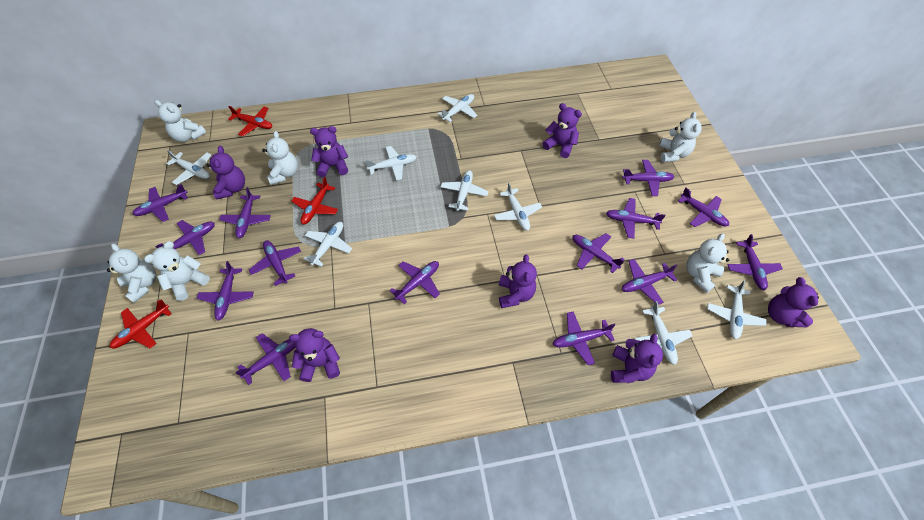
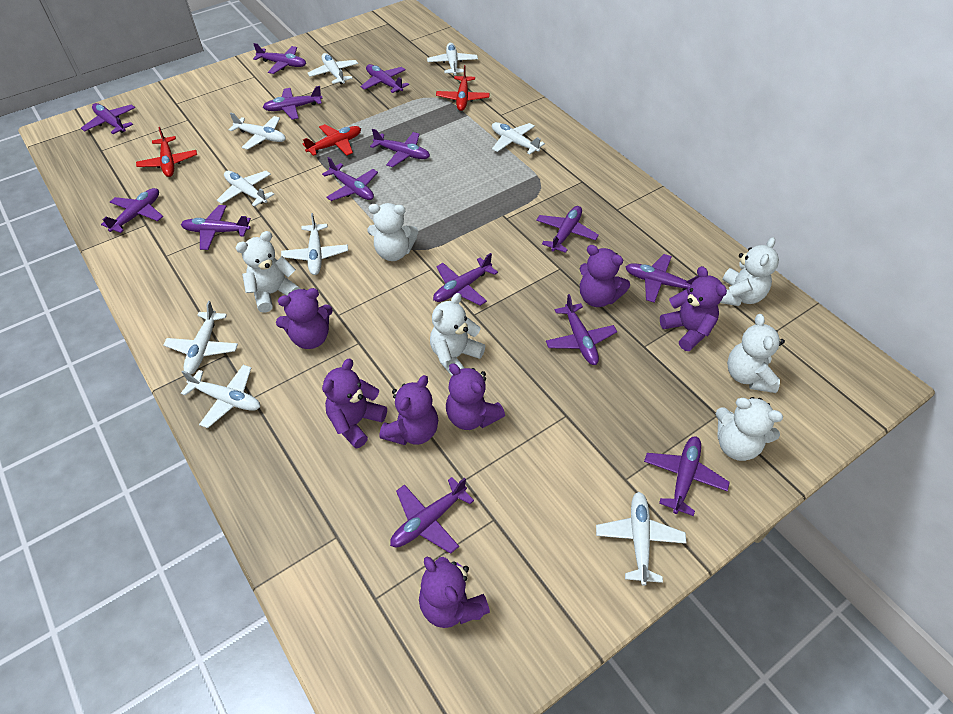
white plane: 8 -> 9

